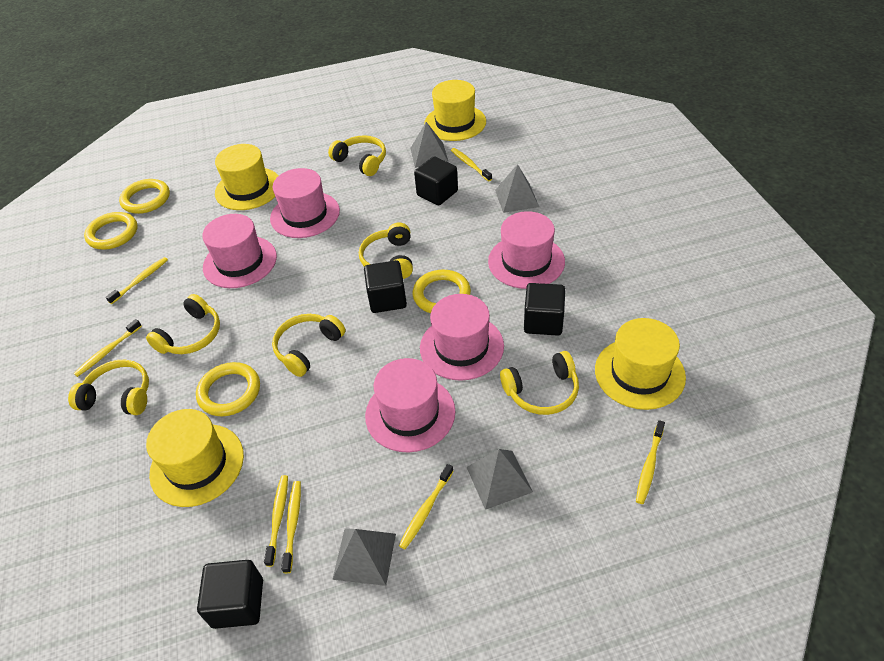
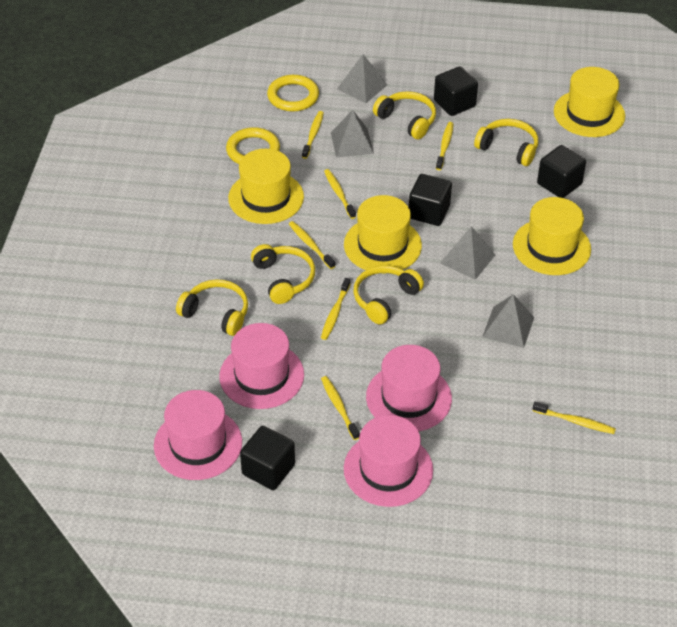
pink hat: 5 -> 4
yellow headphones: 6 -> 5
yellow ring: 4 -> 2

